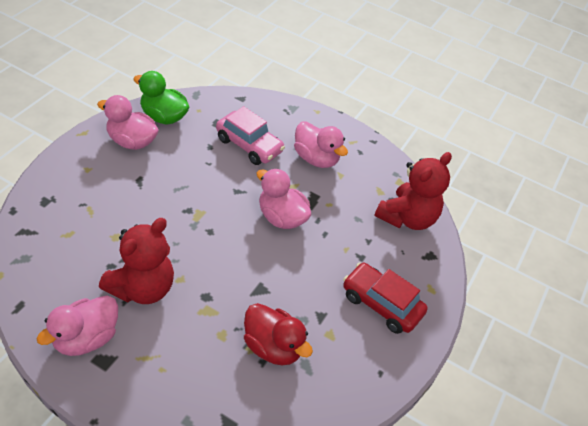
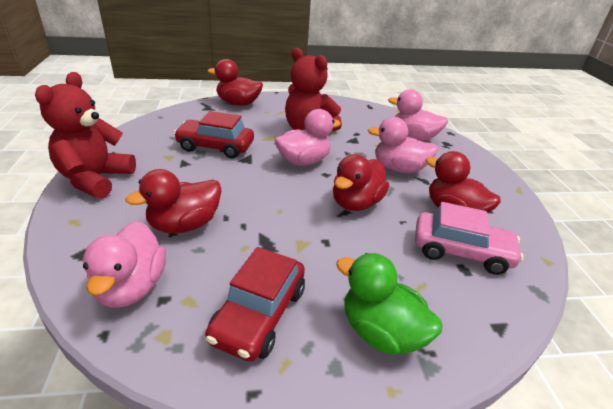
red car: 1 -> 2
red duck: 1 -> 4

